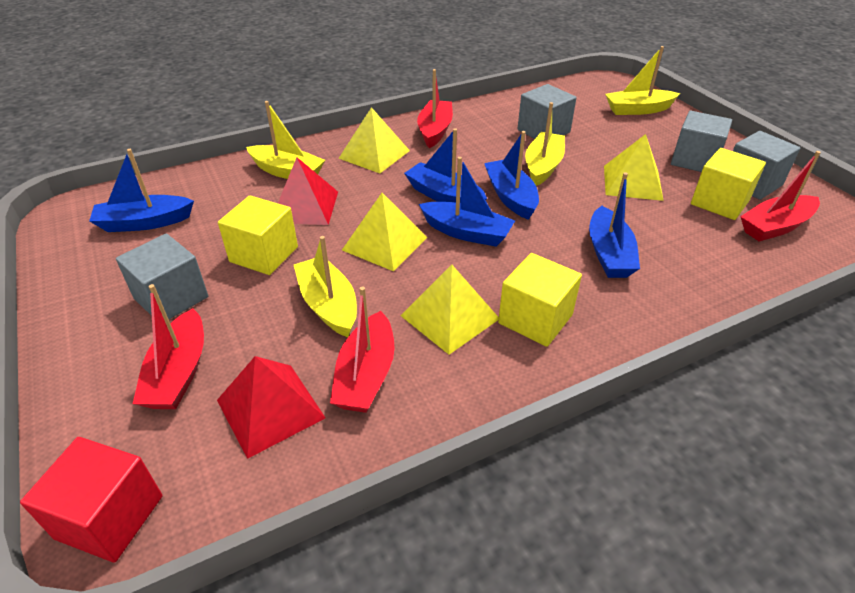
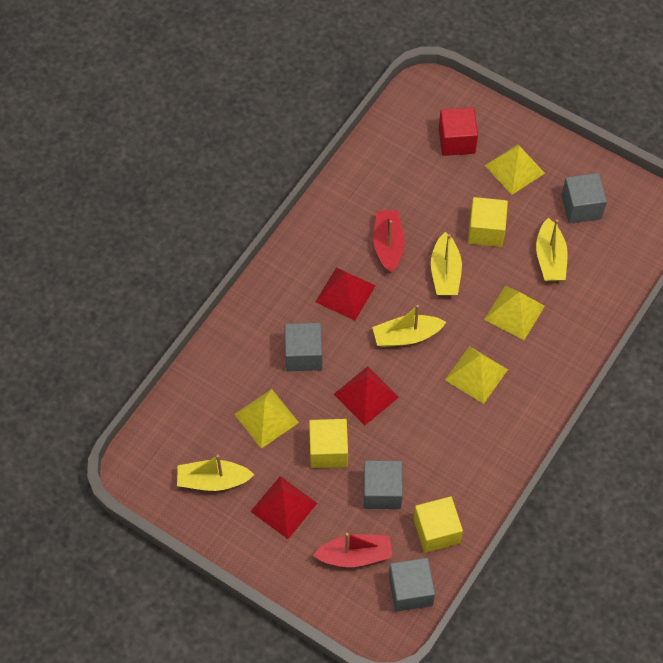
blue boat: 5 -> 0
red boat: 4 -> 2
red pyramid: 2 -> 3

